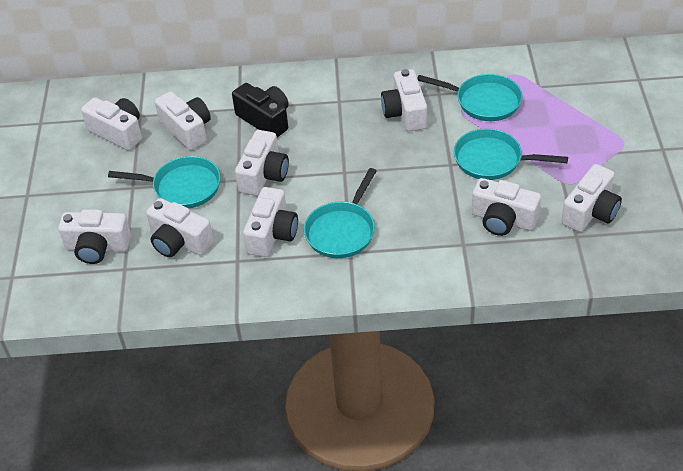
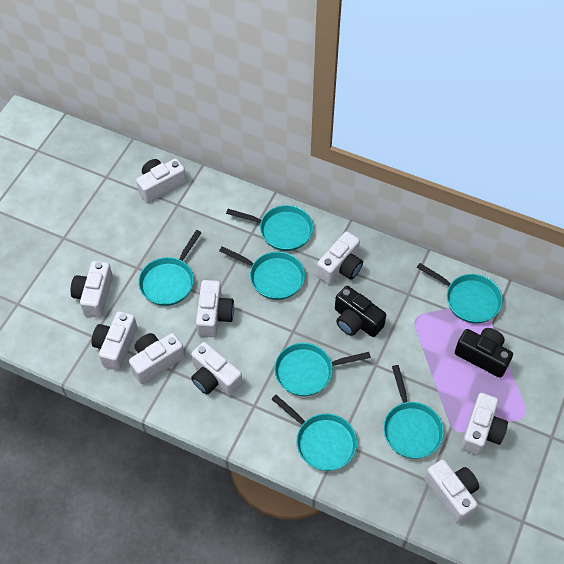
black camera: 1 -> 2
turquoise pan: 4 -> 7

